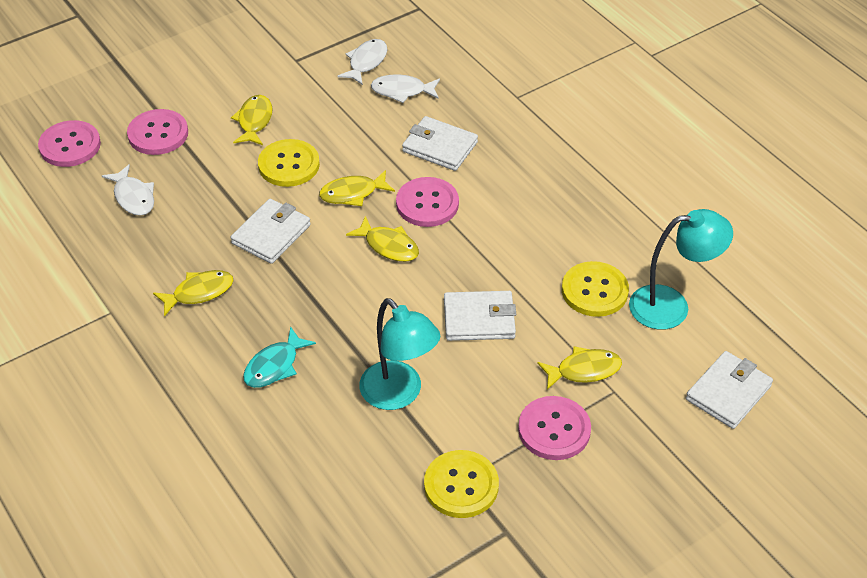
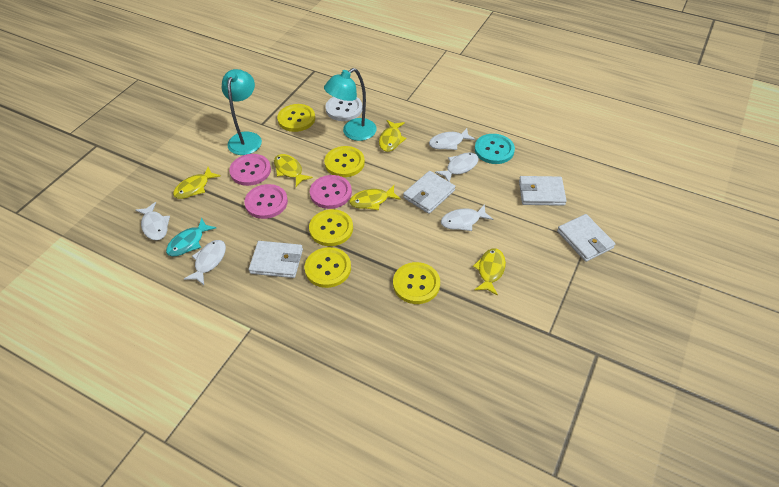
pink button: 4 -> 3
turquoise button: 0 -> 1
white button: 0 -> 1
white fish: 3 -> 5
yellow button: 3 -> 5

